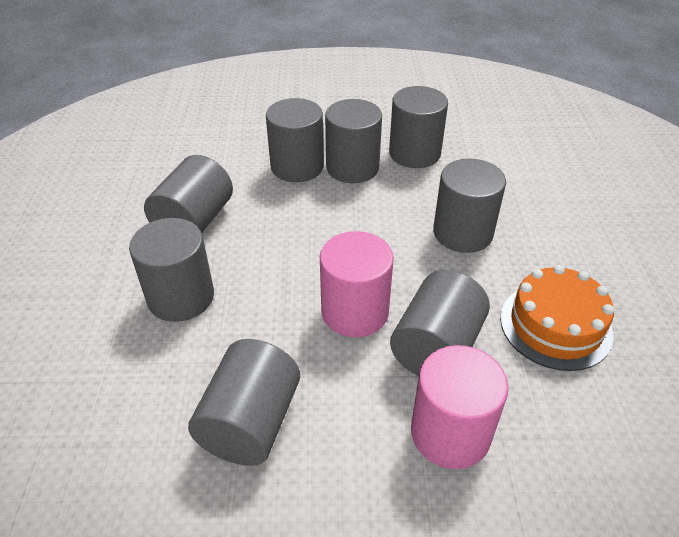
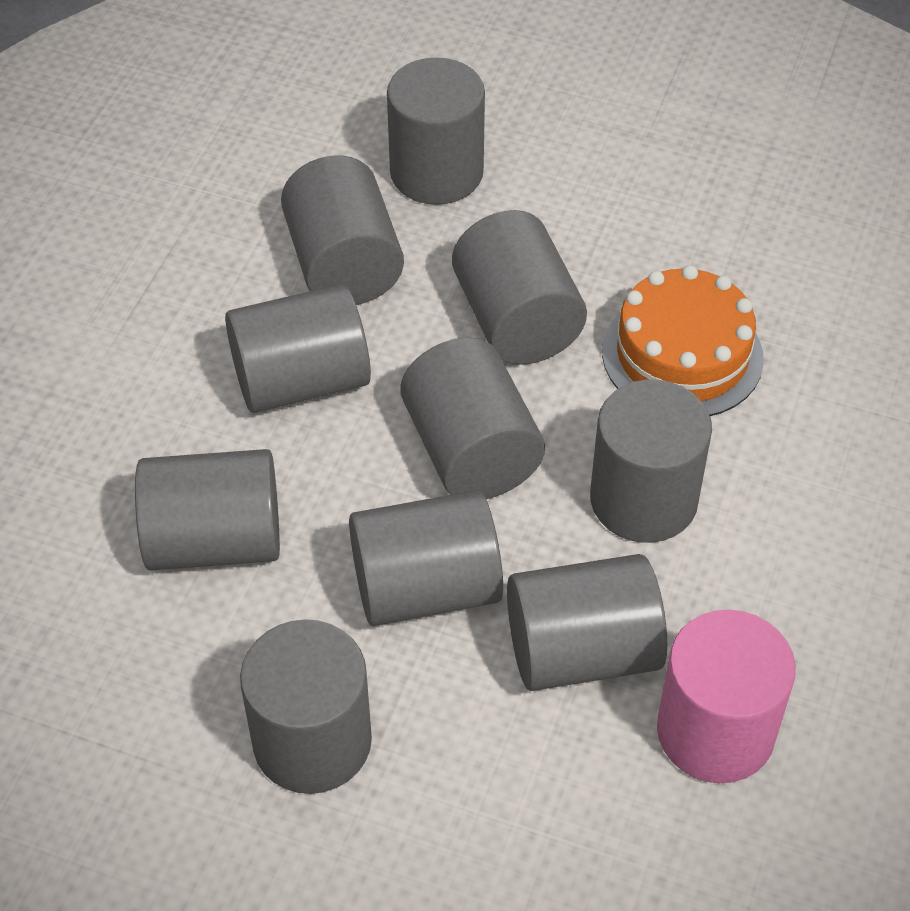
grey cylinder: 8 -> 10
pink cylinder: 2 -> 1

